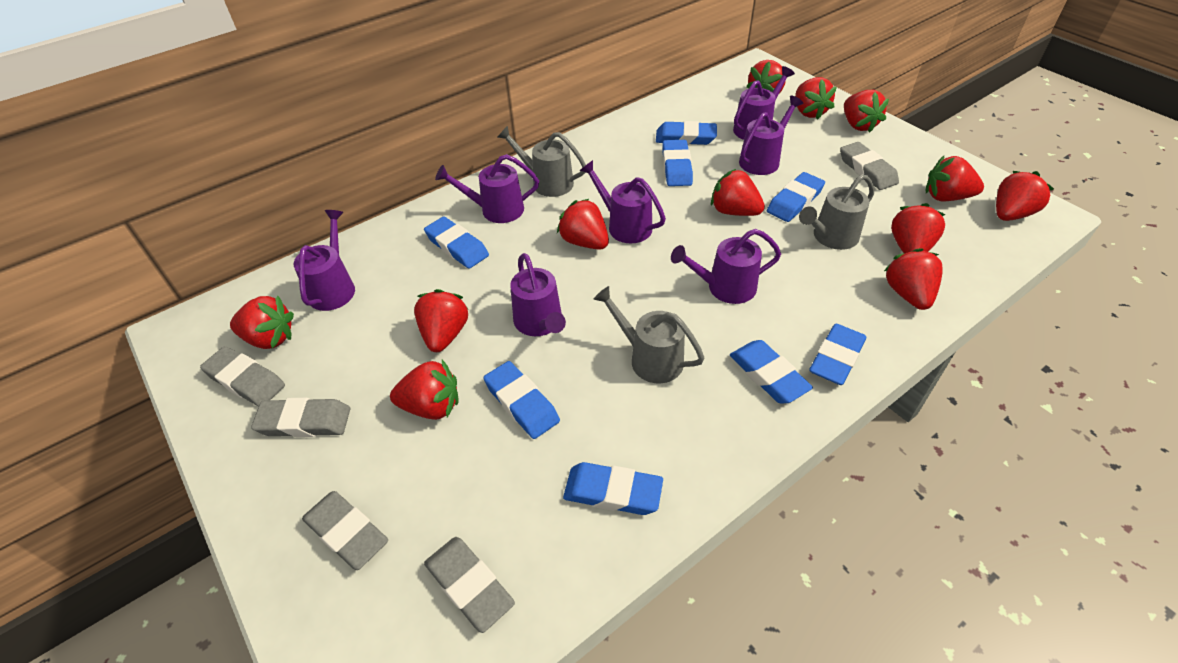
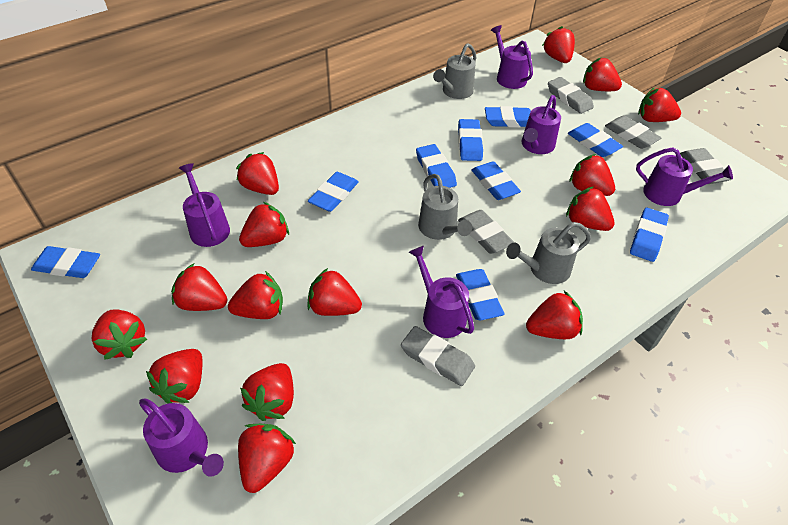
blue eraser: 8 -> 9
purple watering can: 7 -> 6
red strawberry: 12 -> 15

